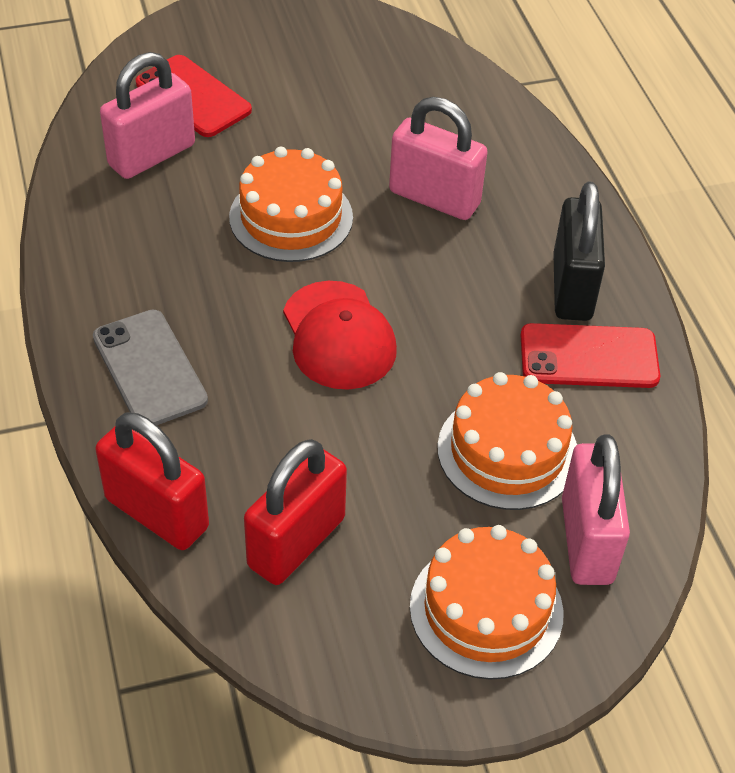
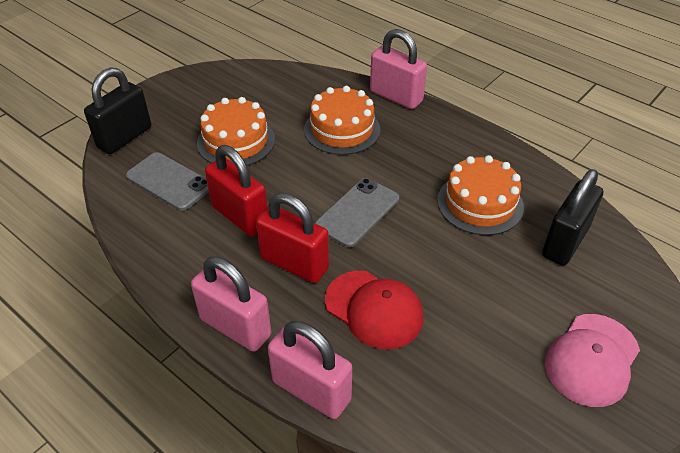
black padlock: 1 -> 2
grey phone: 1 -> 2
pink cap: 0 -> 1
red phone: 2 -> 0

